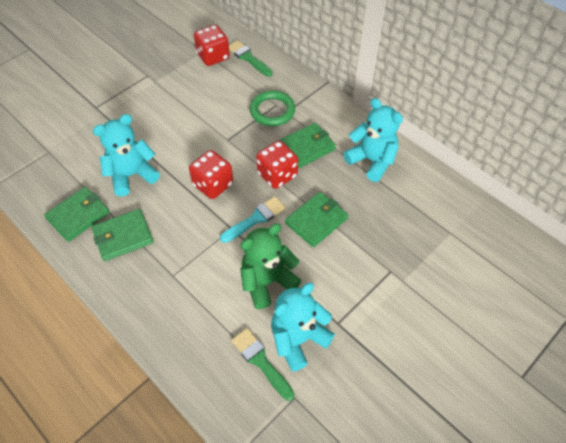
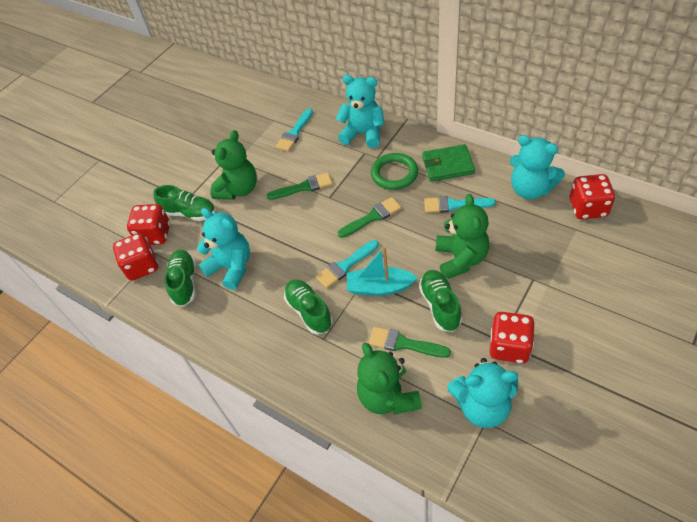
green brush: 2 -> 3
green shoe: 0 -> 4
green teddy bear: 1 -> 3
green wallet: 4 -> 1
red dice: 3 -> 4
turquoise boat: 0 -> 1
turquoise brush: 1 -> 3
turquoise teddy bear: 3 -> 4

